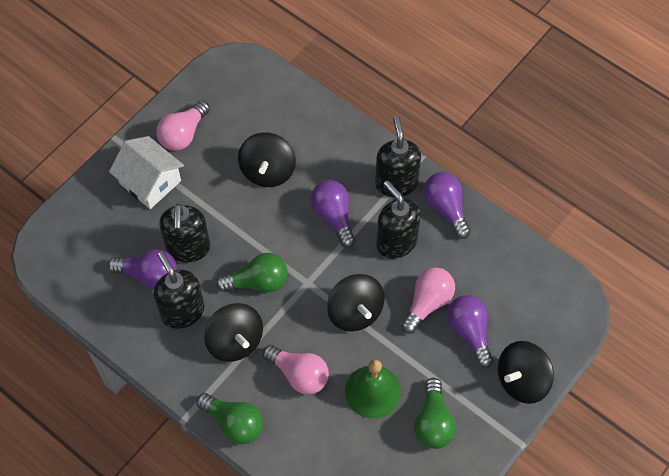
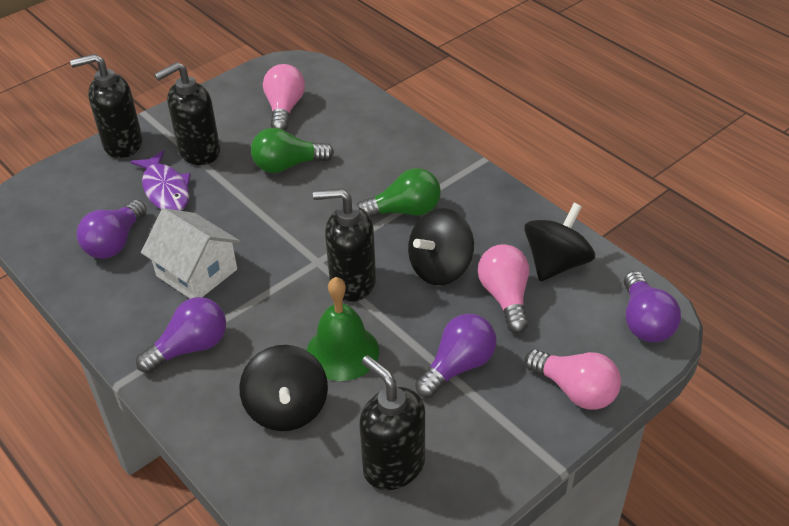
black spinning top: 4 -> 3
green light bulb: 3 -> 2
purple fish: 0 -> 1

